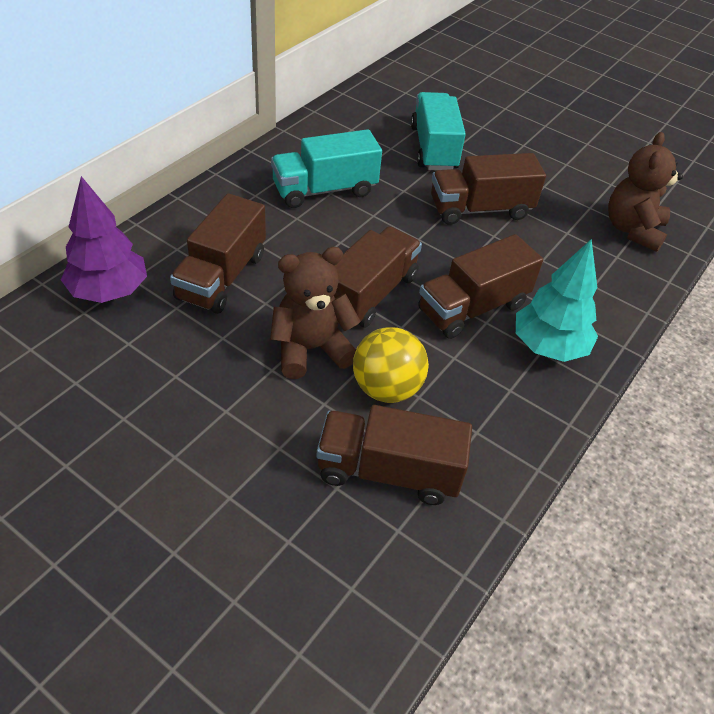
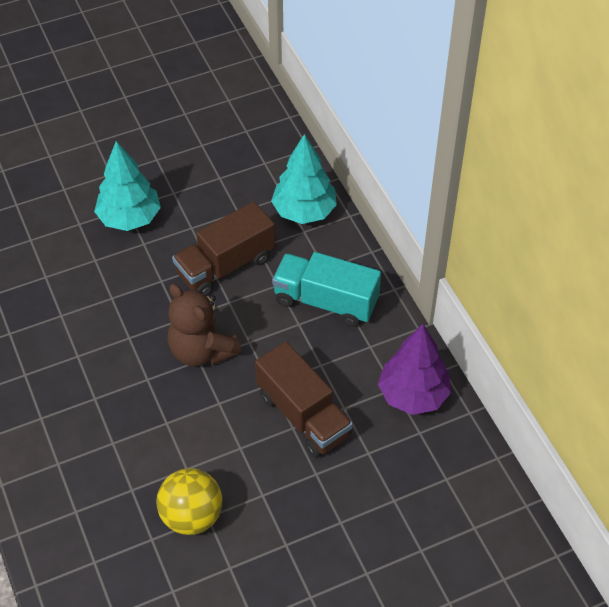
brown teddy bear: 2 -> 1
brown truck: 5 -> 2
turquoise tree: 1 -> 2
turquoise truck: 2 -> 1

